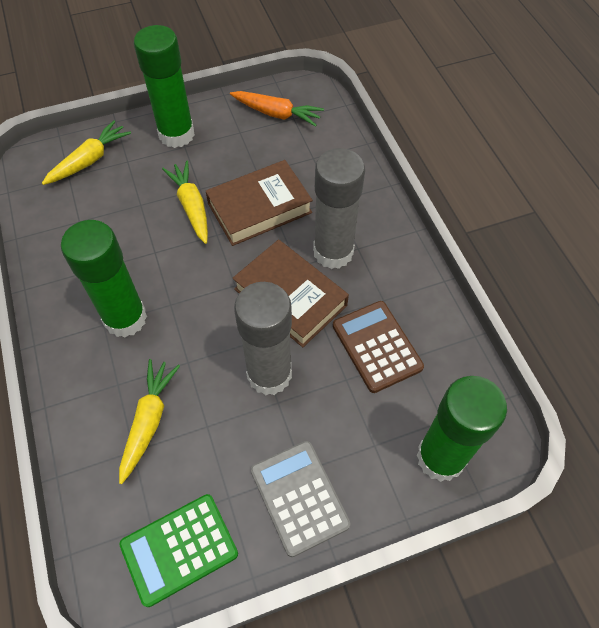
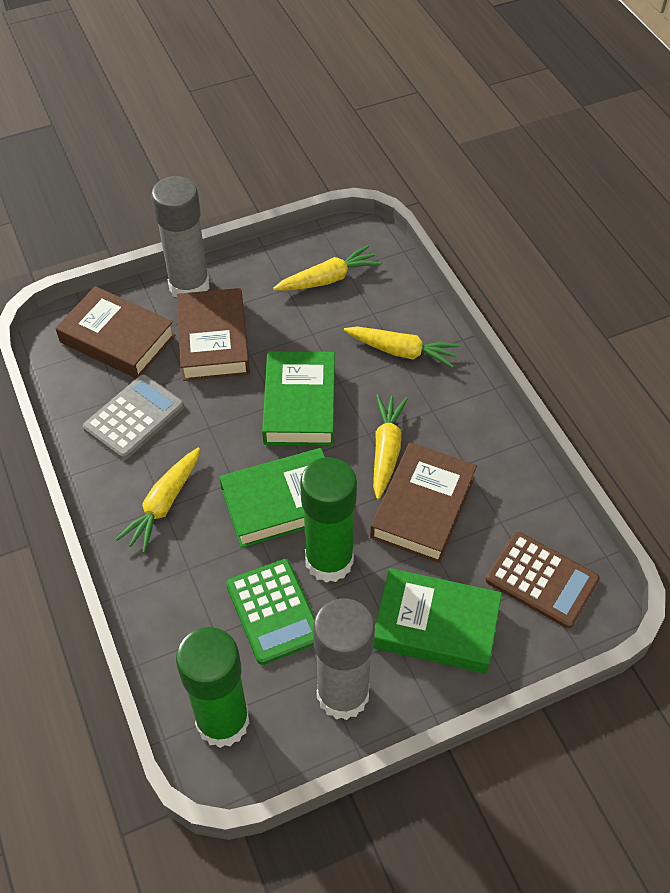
brown book: 2 -> 3
green book: 0 -> 3
green glue stick: 3 -> 2
orange carrot: 1 -> 0
yellow carrot: 3 -> 4

